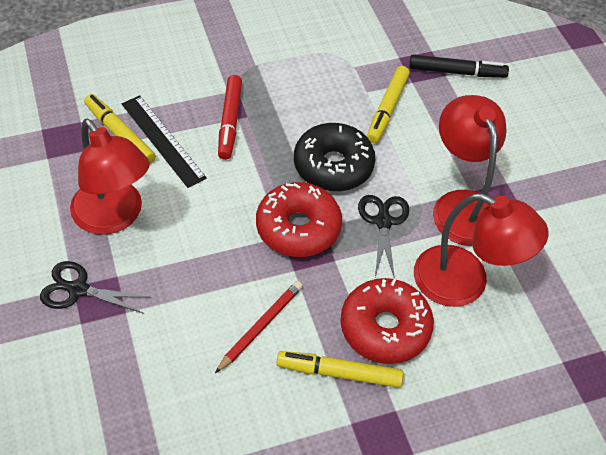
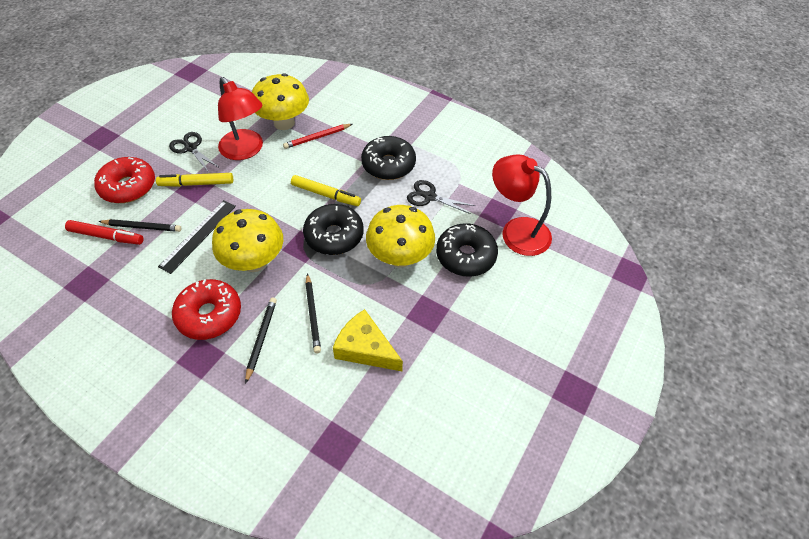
black donut: 1 -> 3
black marker: 1 -> 0
black pencil: 0 -> 3
red lamp: 3 -> 2
yellow cheese: 0 -> 1
yellow marker: 3 -> 2
yellow mushroom: 0 -> 3

